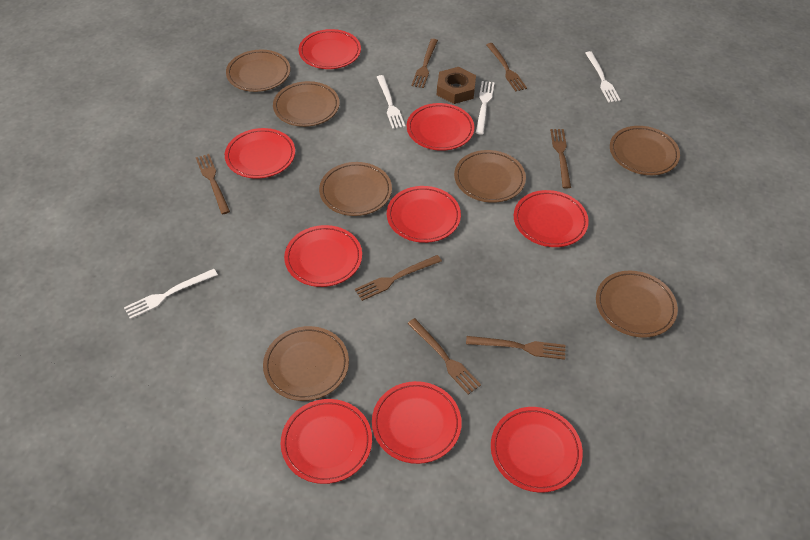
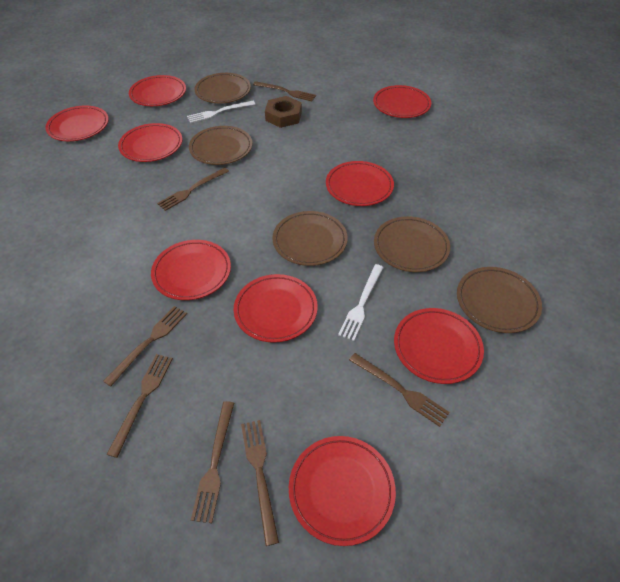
brown plate: 7 -> 5
white fork: 4 -> 2

